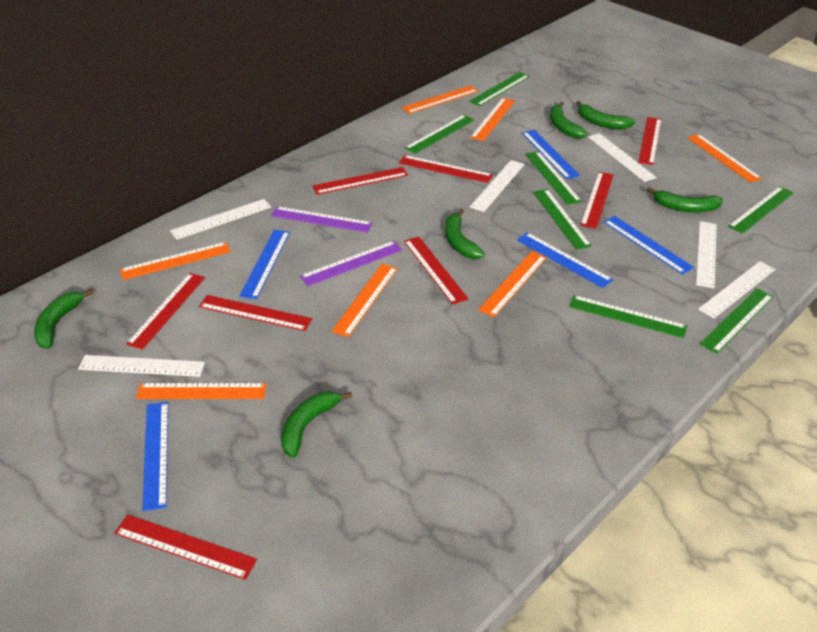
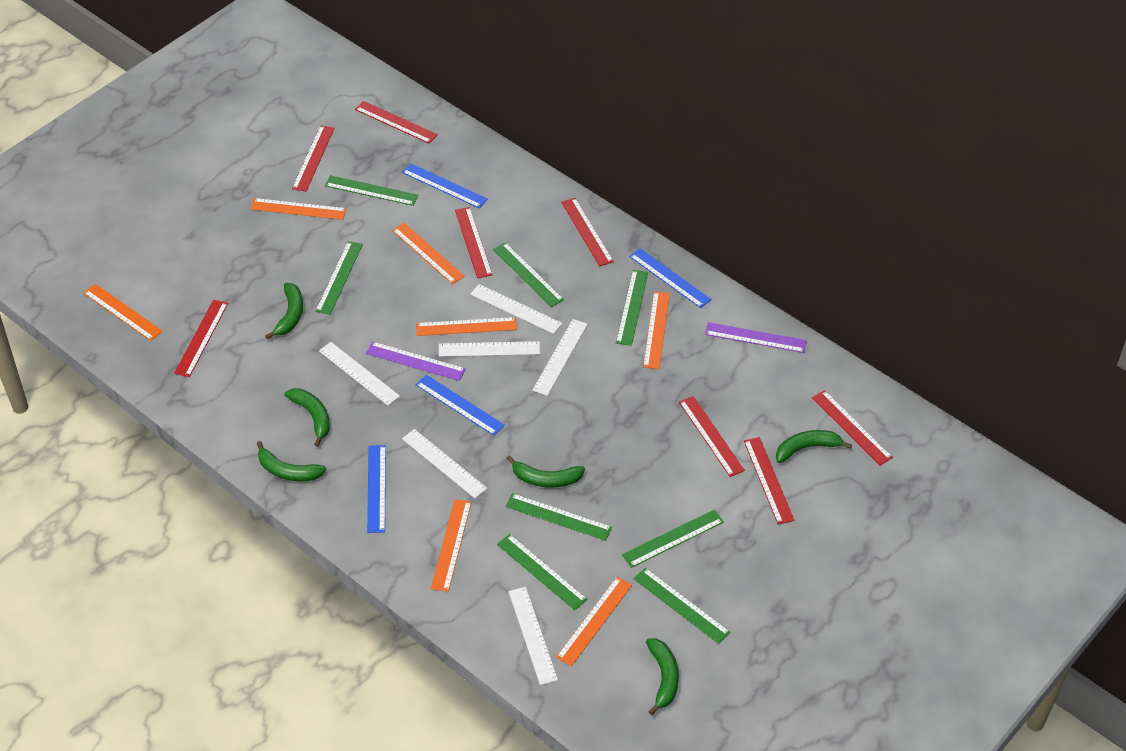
blue ruler: 5 -> 4
green ruler: 7 -> 8

